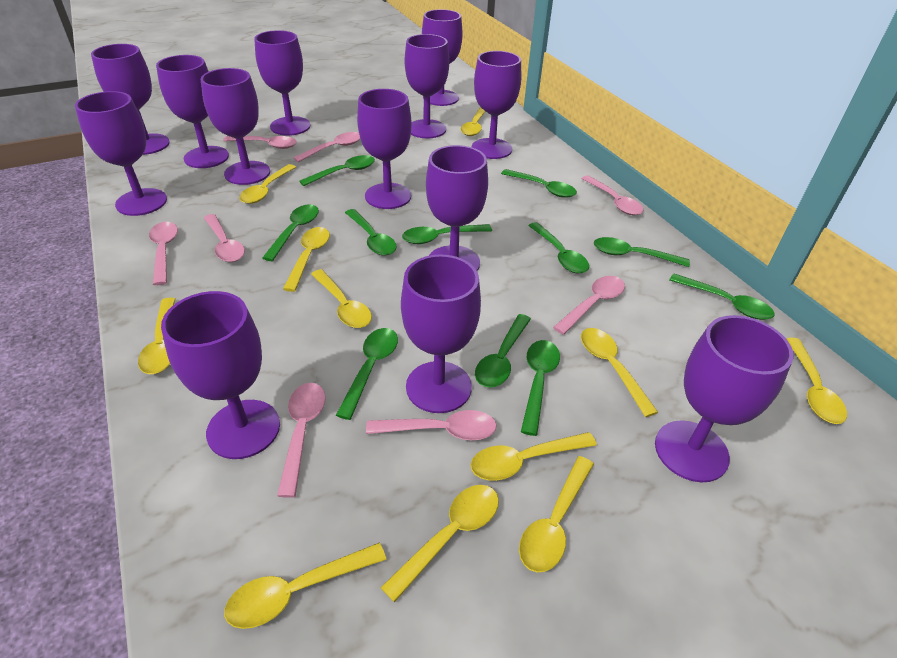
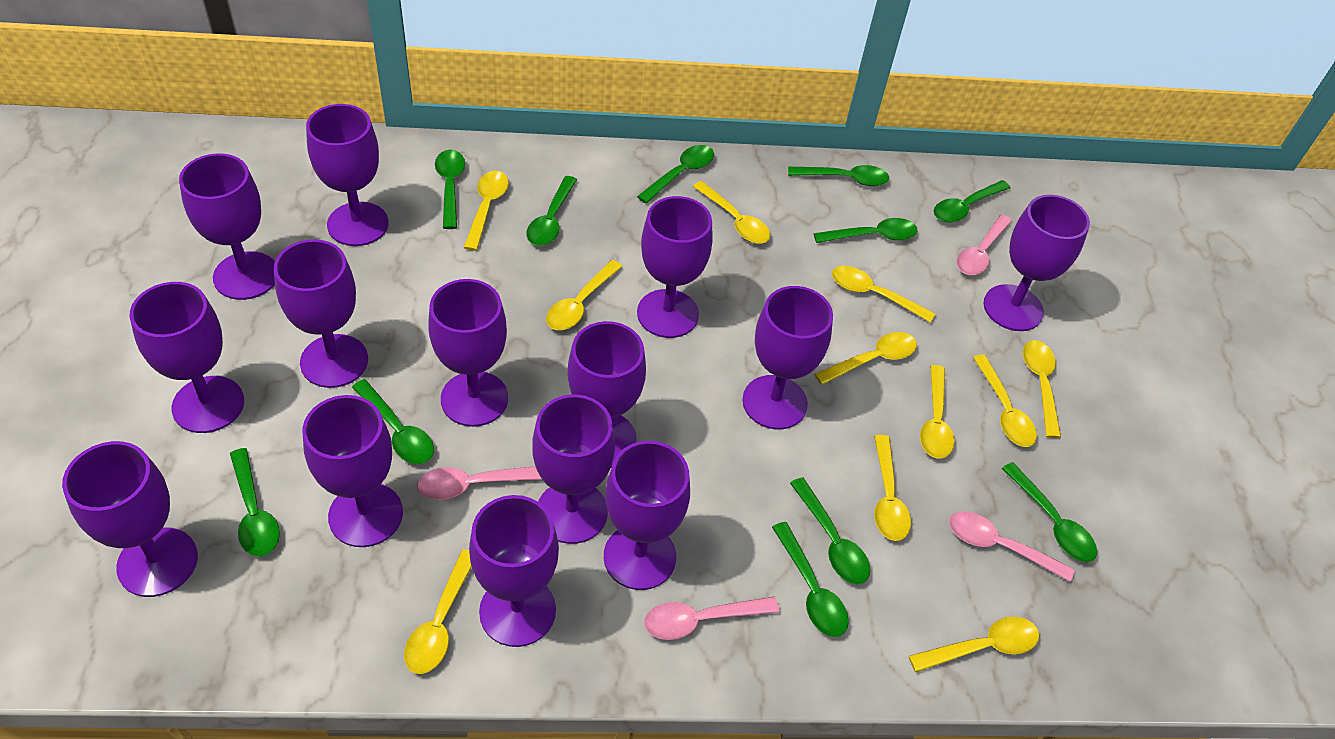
pink spoon: 8 -> 4
purple goblet: 13 -> 14

